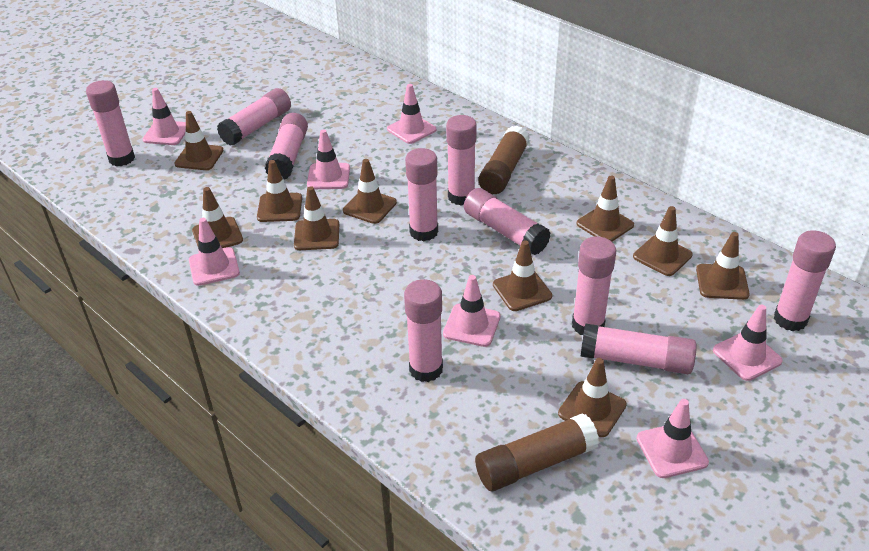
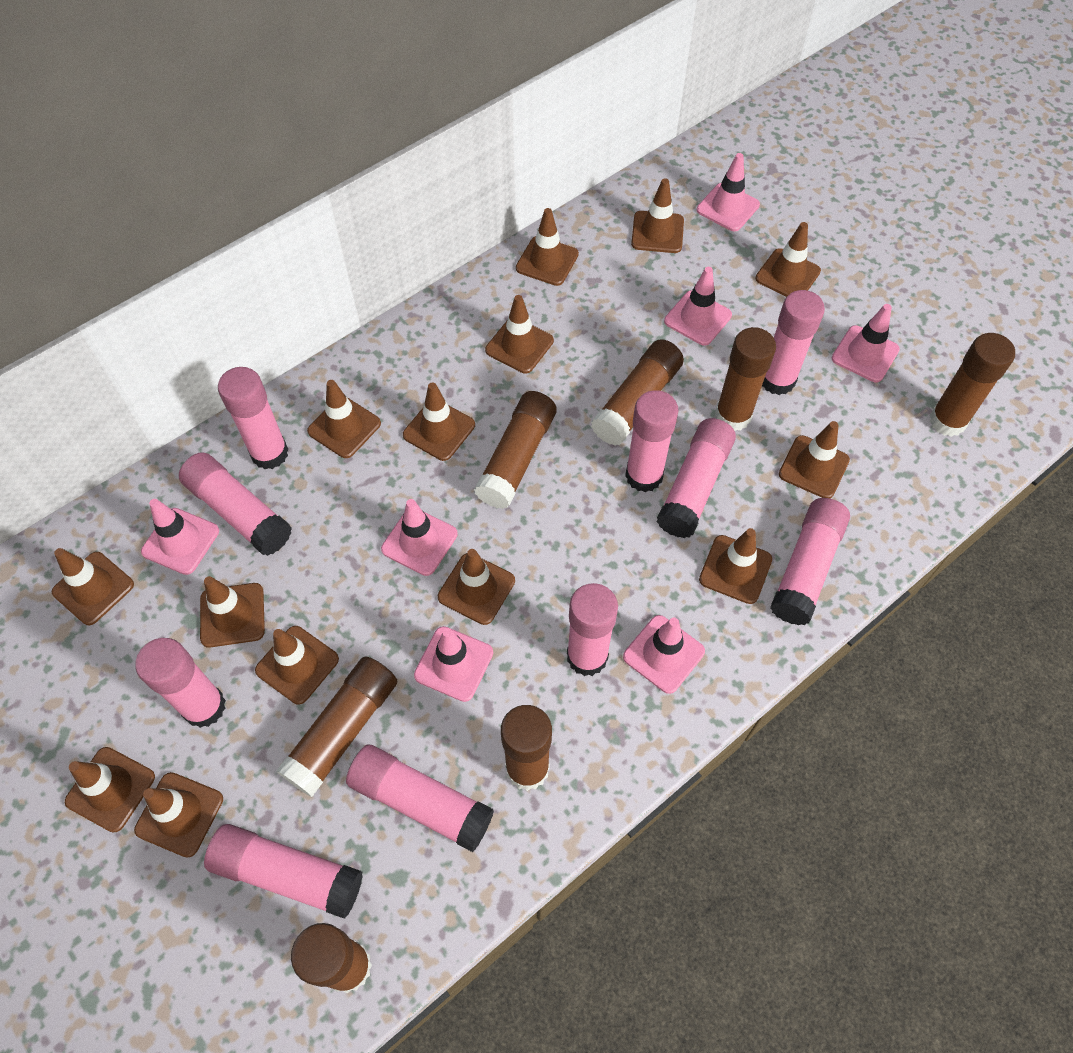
brown glue stick: 2 -> 7
brown traffic cone: 10 -> 14

